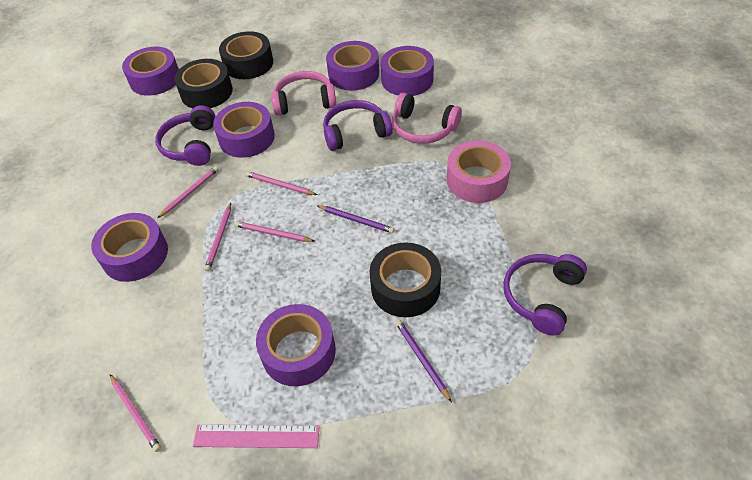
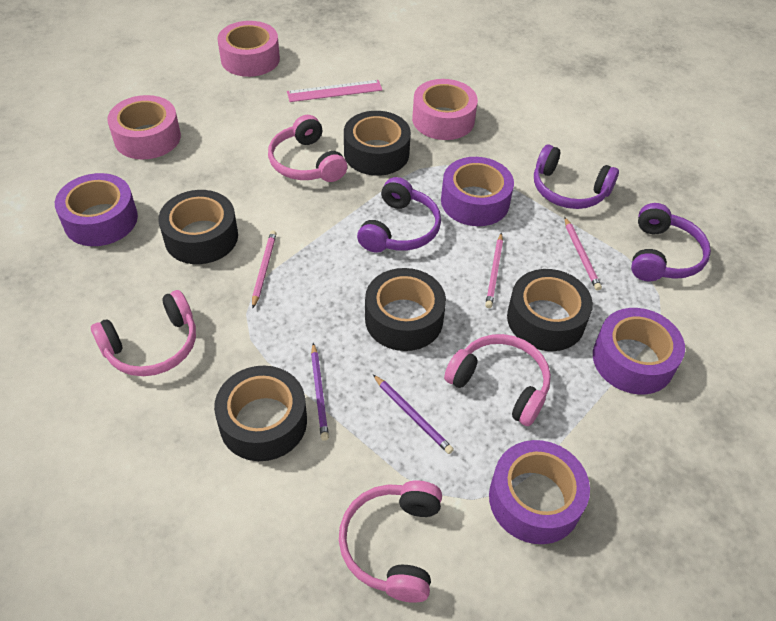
black tape: 3 -> 5
pink headphones: 2 -> 4
pink pencil: 5 -> 3
pink tape: 1 -> 3
purple tape: 6 -> 4

